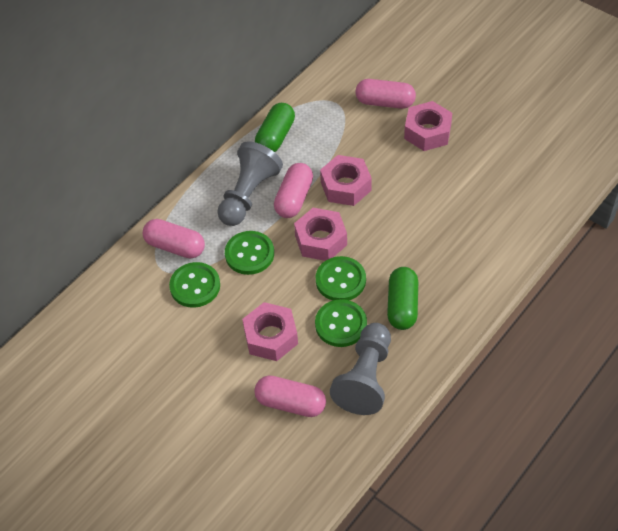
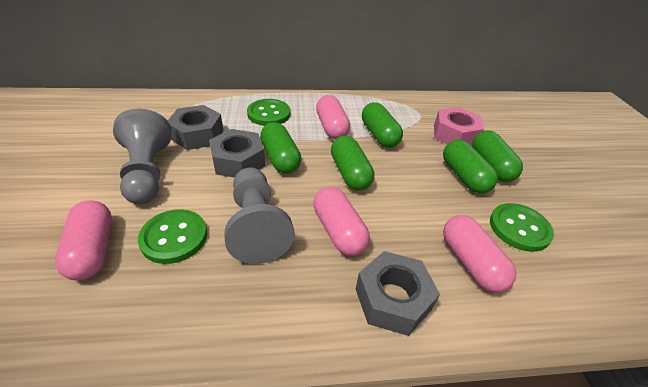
green button: 4 -> 3
green capsule: 2 -> 5
grey nut: 0 -> 3
pink nut: 4 -> 1

